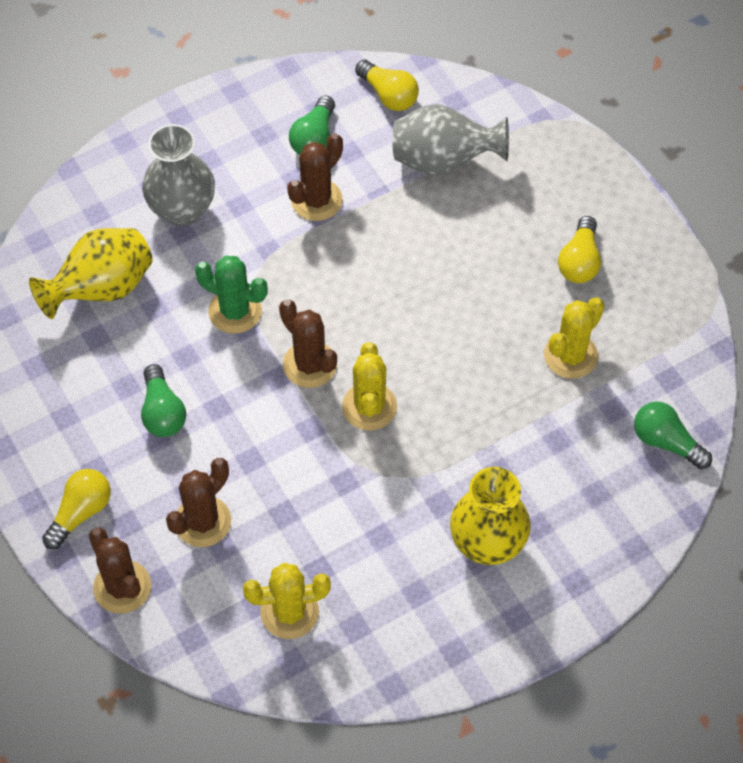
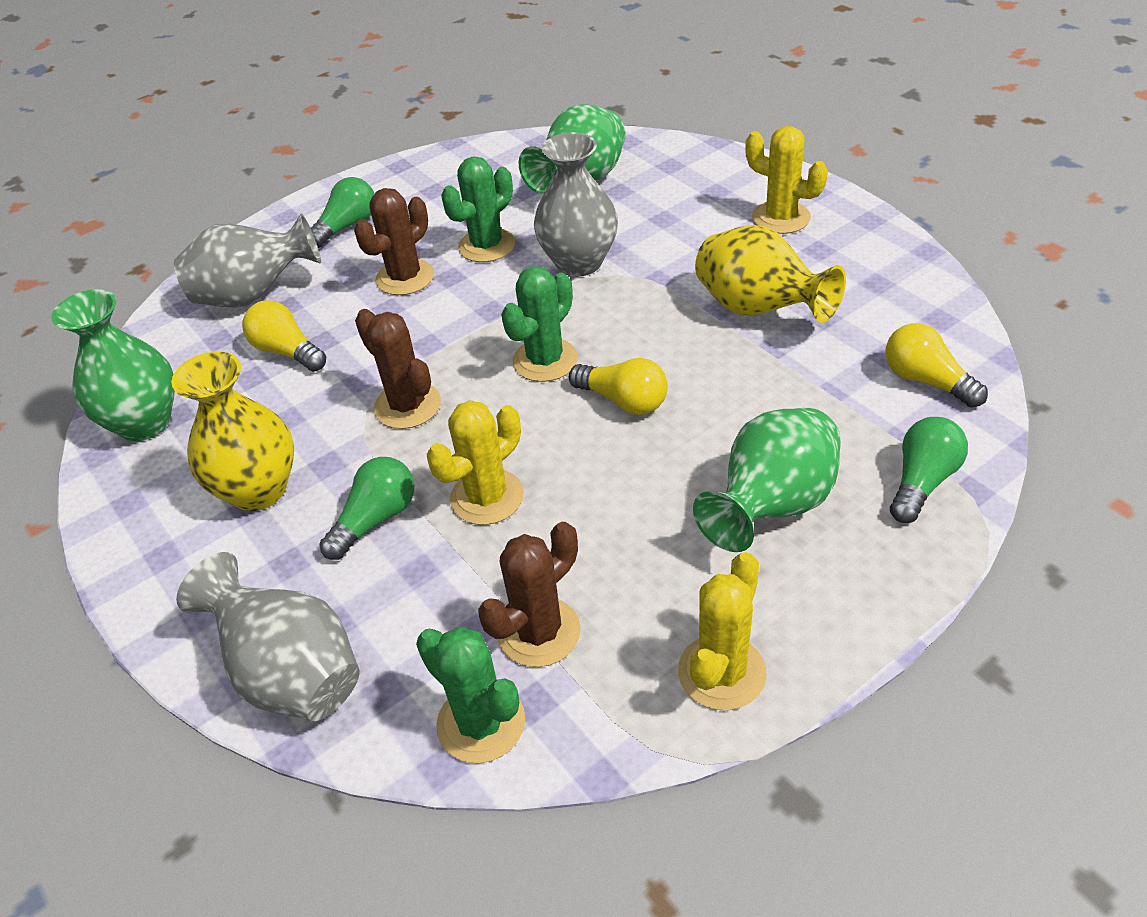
brown cactus: 4 -> 3
green cactus: 1 -> 3
green vase: 0 -> 3
grey vase: 2 -> 3

